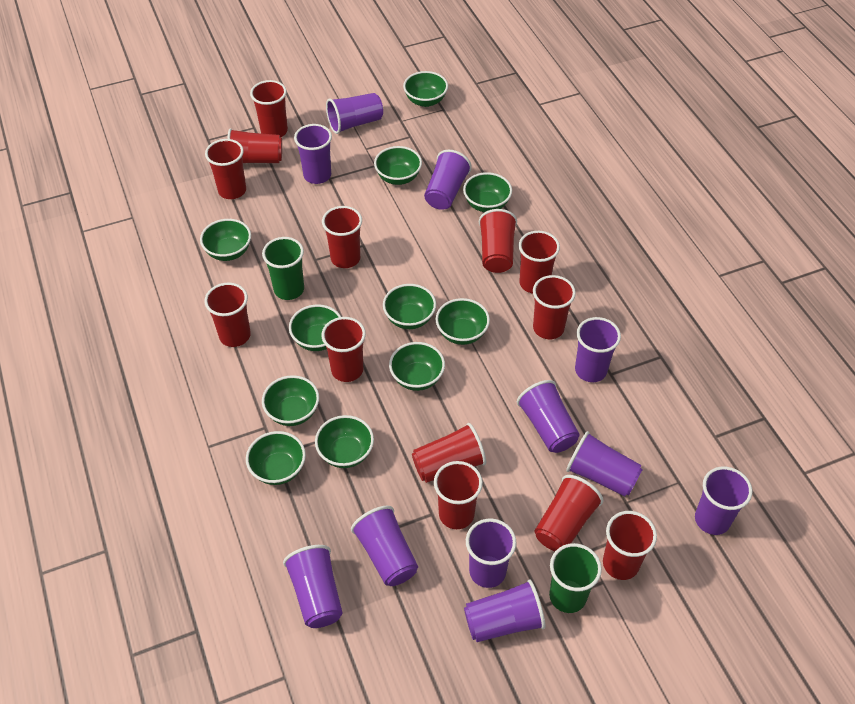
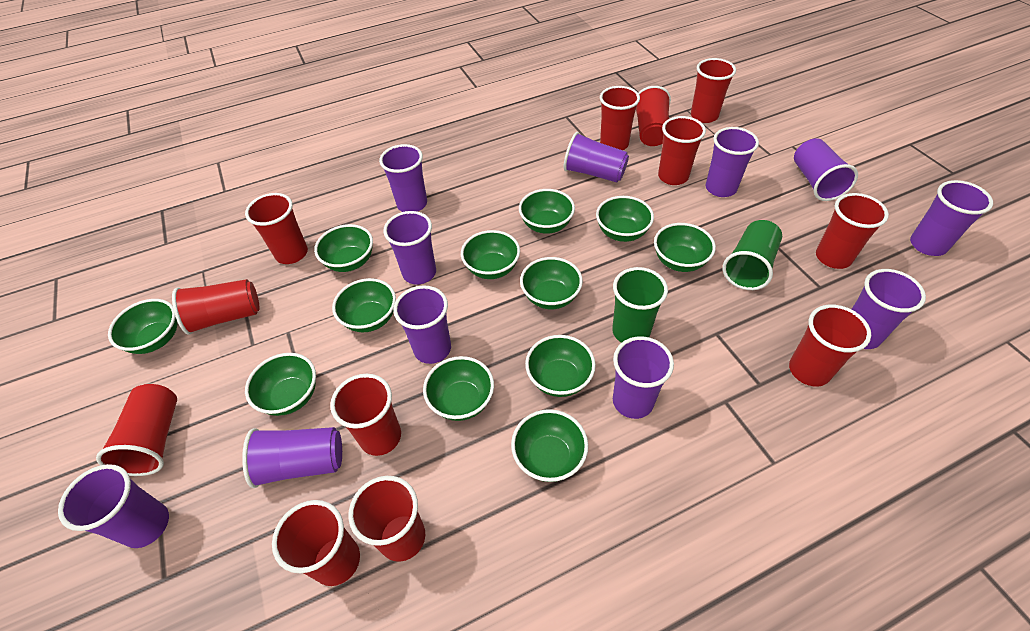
green bowl: 11 -> 12
red cup: 13 -> 12

